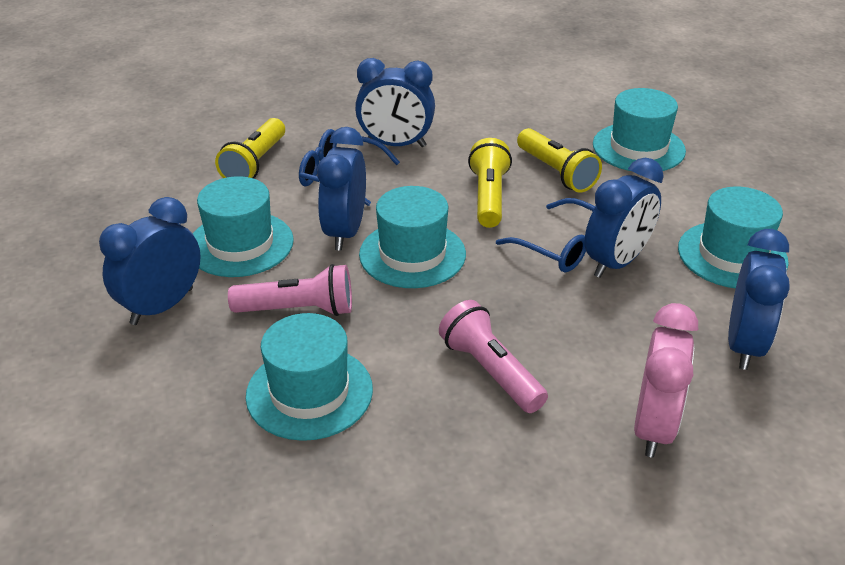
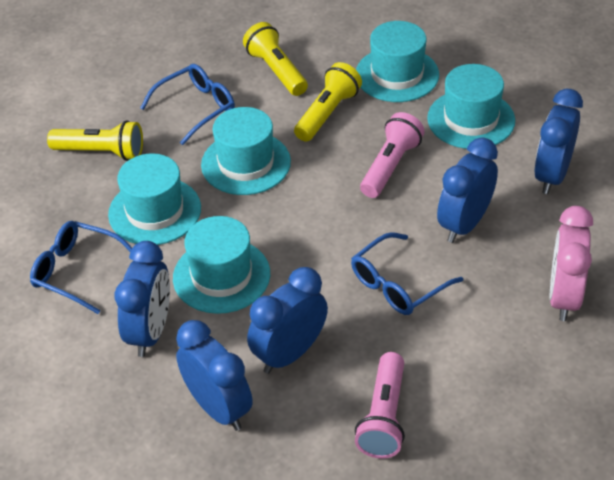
blue glasses: 2 -> 3

